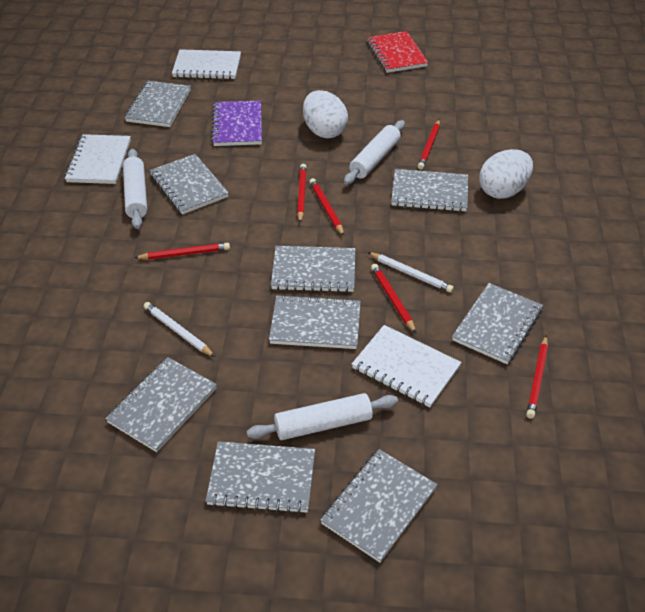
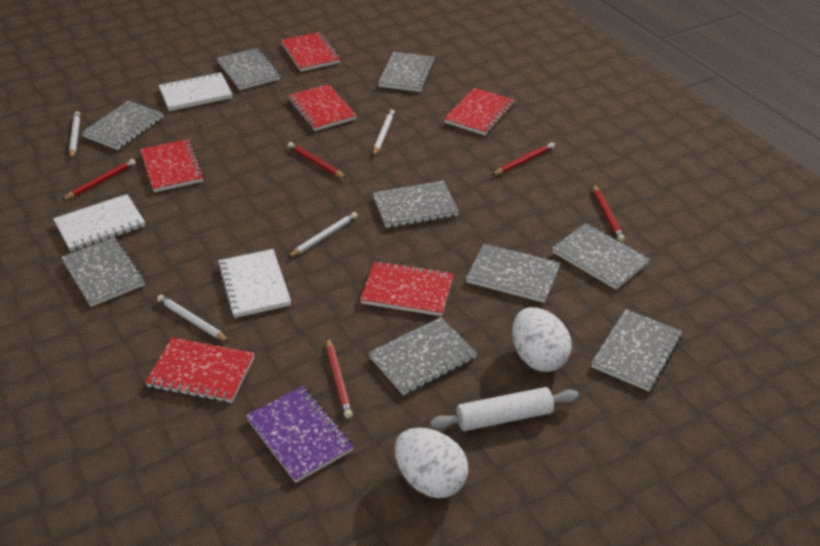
red notebook: 1 -> 6
red pencil: 6 -> 5
white pencil: 2 -> 4
white rolling pin: 3 -> 1

